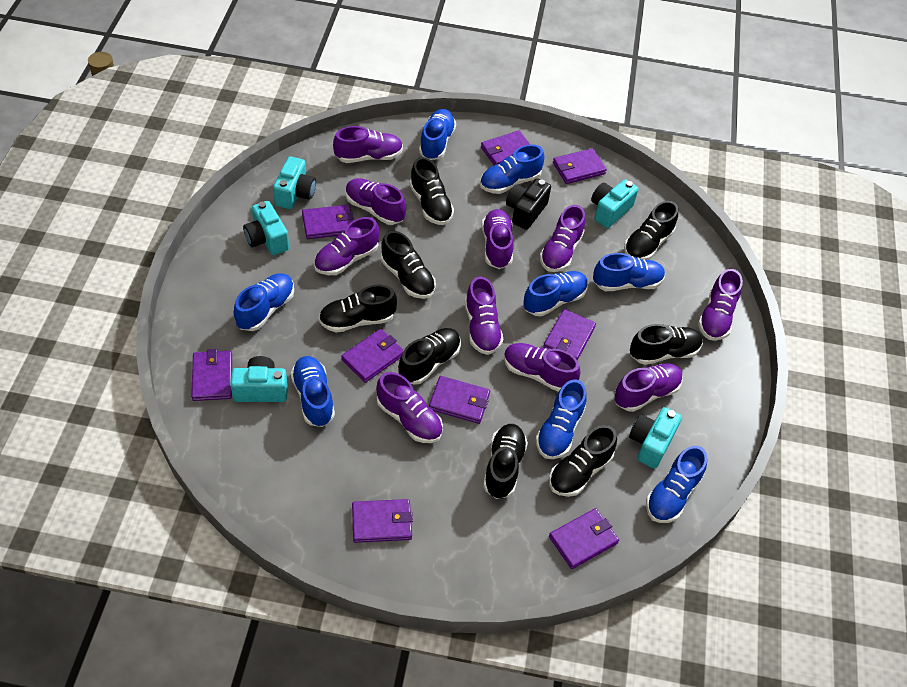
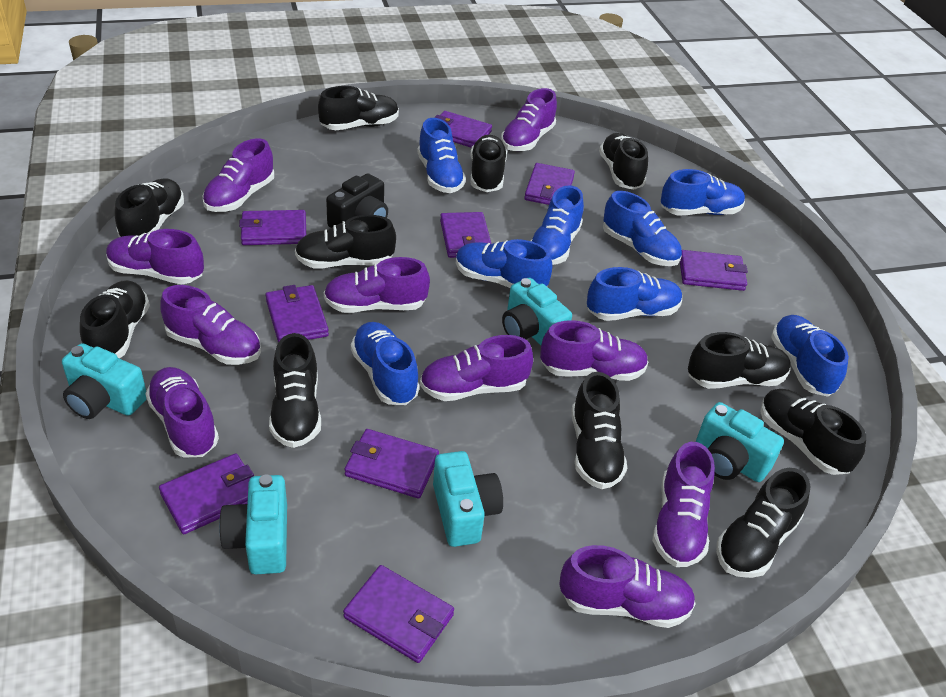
black shoe: 8 -> 11

